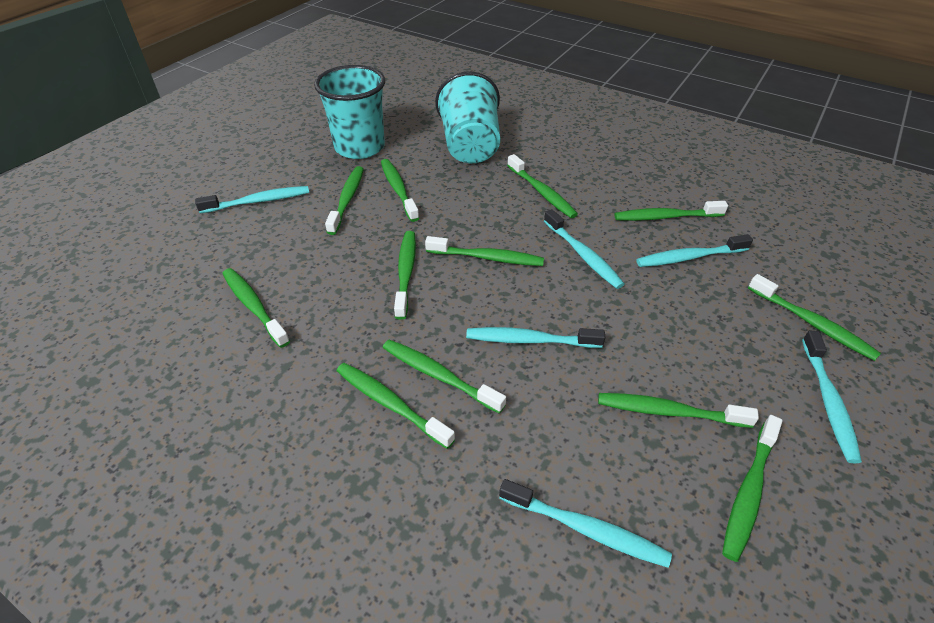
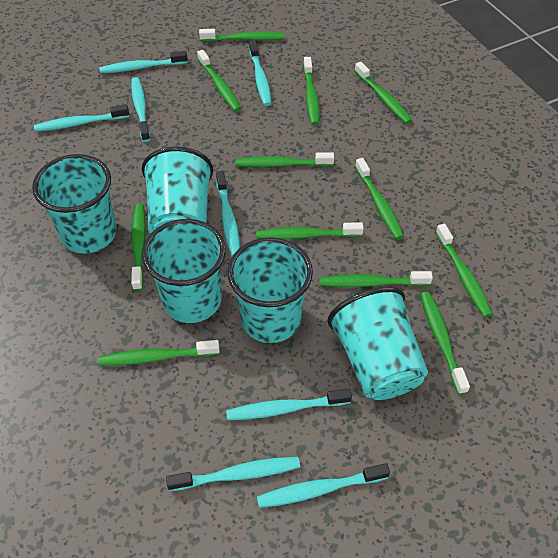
turquoise cup: 2 -> 5
turquoise toothbrush: 6 -> 8

